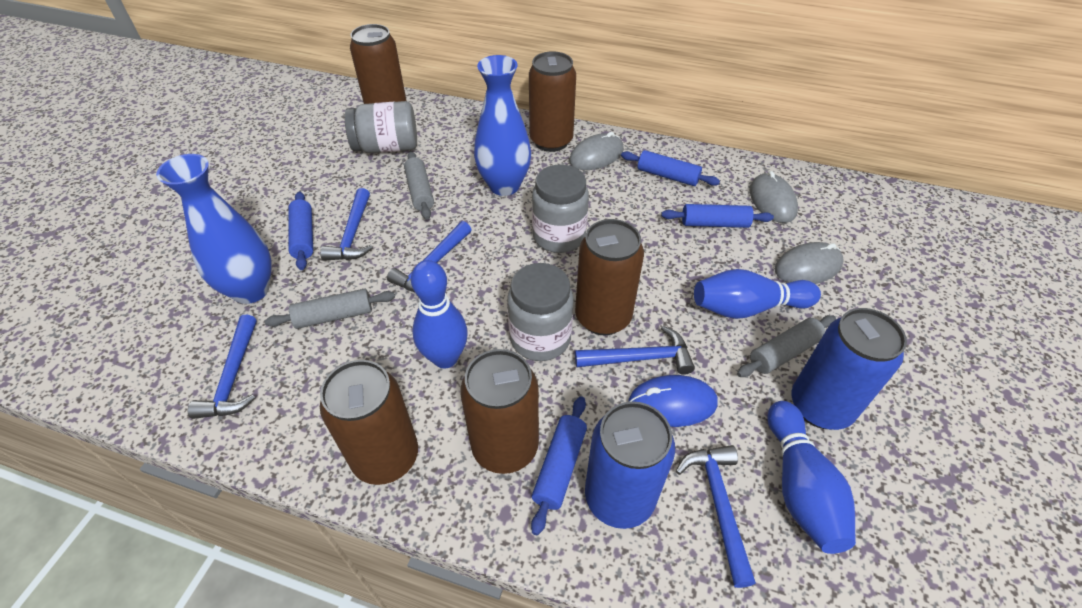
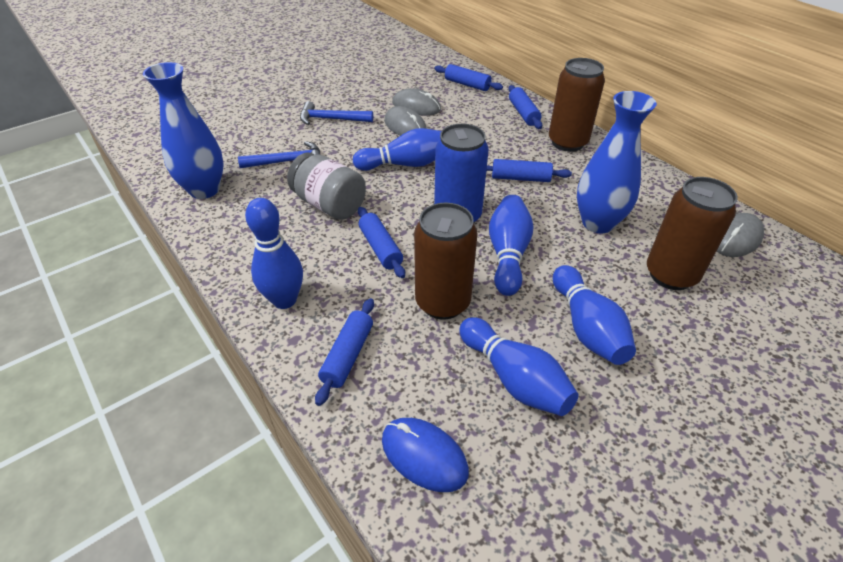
blue bowling pin: 3 -> 5
blue can: 2 -> 1
blue hammer: 5 -> 2
blue rolling pin: 4 -> 5
brown can: 5 -> 3
grey jar: 3 -> 1
grey rolling pin: 3 -> 0

